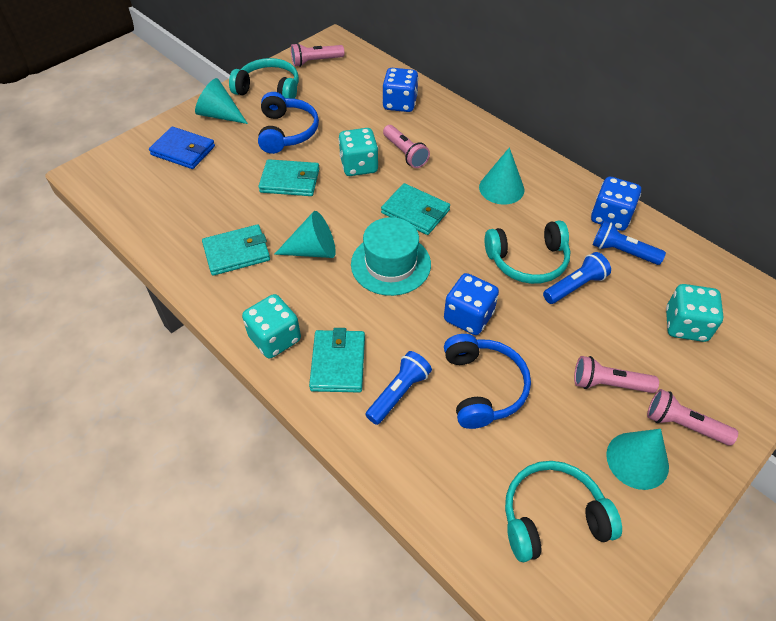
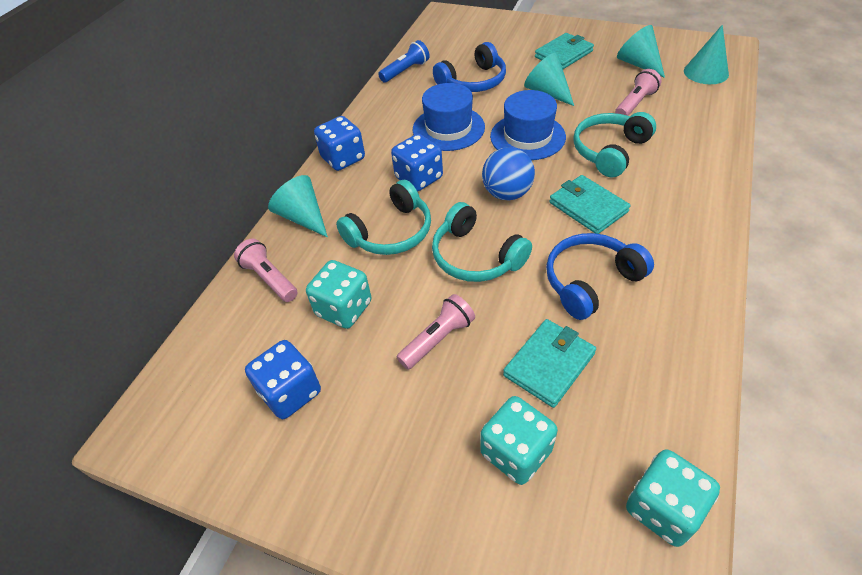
blue ball: 0 -> 1
blue flashlight: 3 -> 1
blue hat: 0 -> 2
blue wallet: 1 -> 0
pink flashlight: 4 -> 3
turquoise hat: 1 -> 0
turquoise wallet: 4 -> 3

